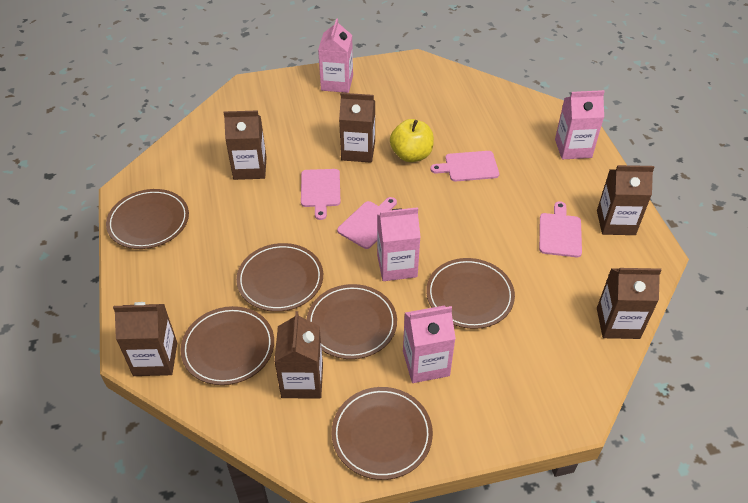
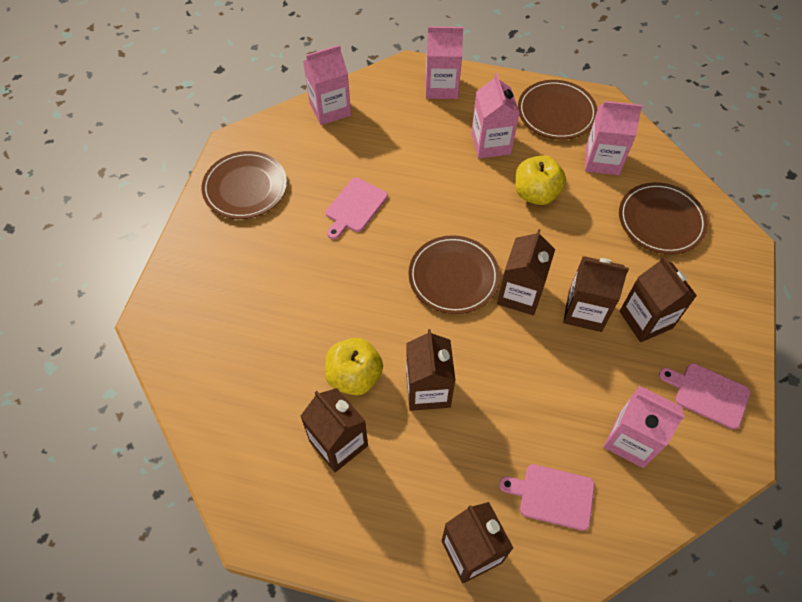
brown plate: 6 -> 4
pink carton: 4 -> 5
pink cutting board: 4 -> 3
yellow apple: 1 -> 2

